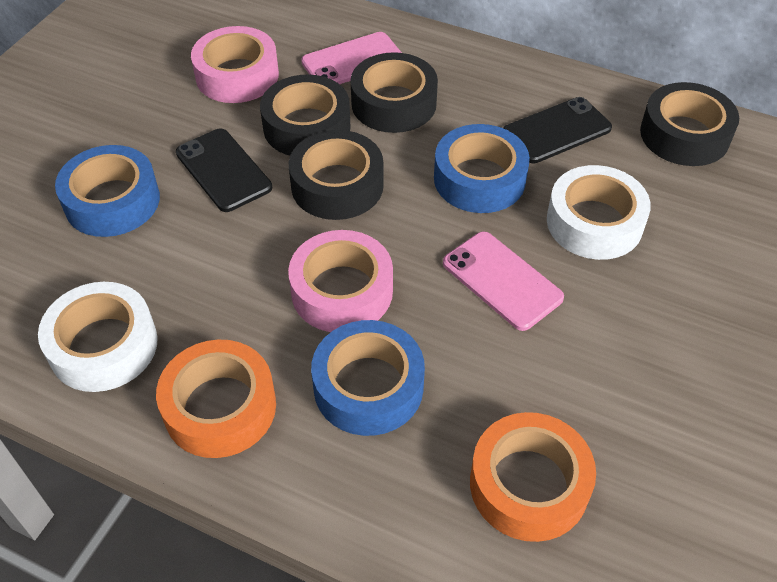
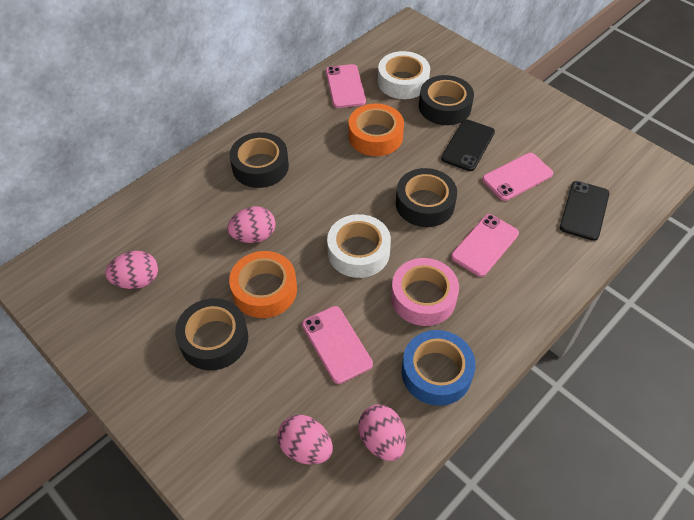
blue tape: 3 -> 1
pink egg: 0 -> 4
pink phone: 2 -> 4
pink tape: 2 -> 1

